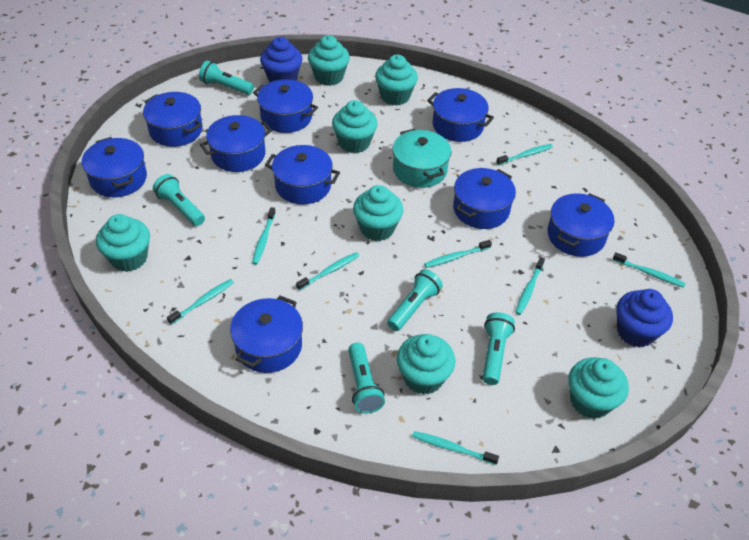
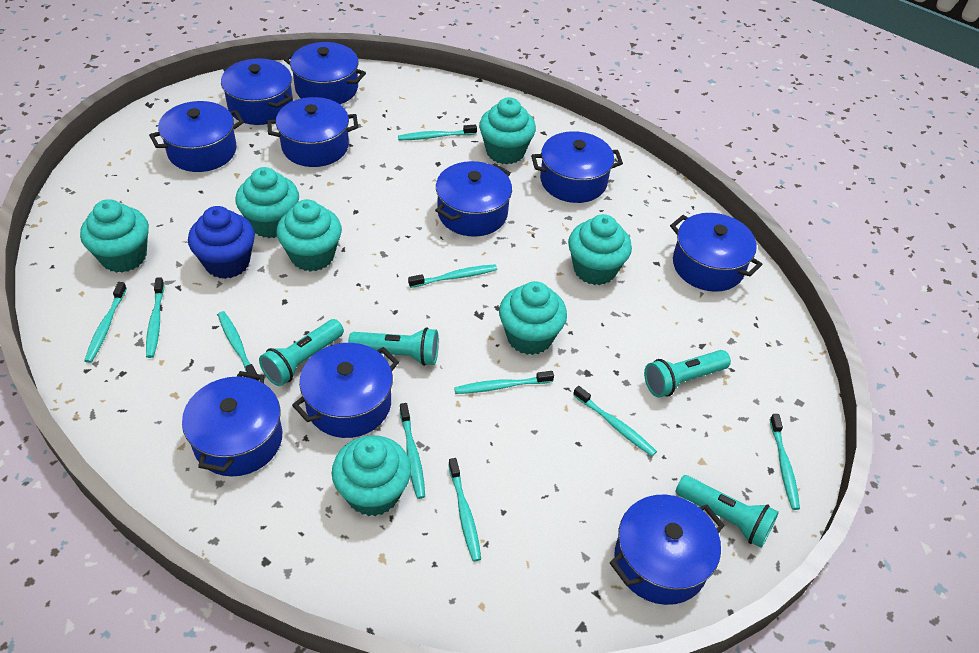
blue cupcake: 2 -> 1
blue pot: 9 -> 10
turquoise flashlight: 5 -> 4
turquoise pot: 1 -> 0
turquoise toothbrush: 8 -> 10

